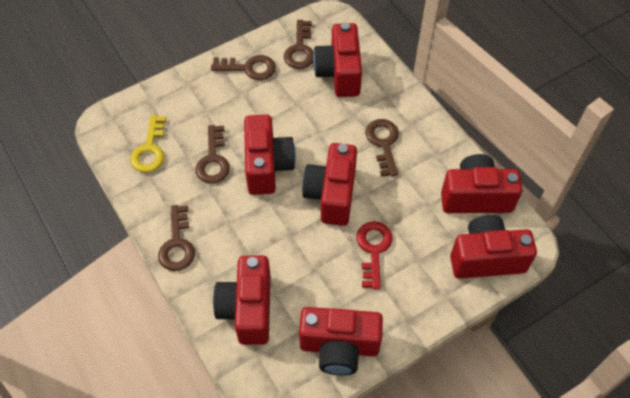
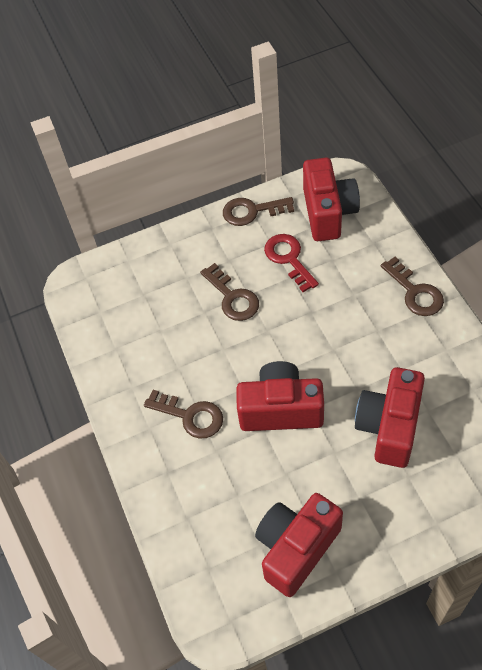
brown key: 5 -> 4
red camera: 7 -> 4
yellow key: 1 -> 0

